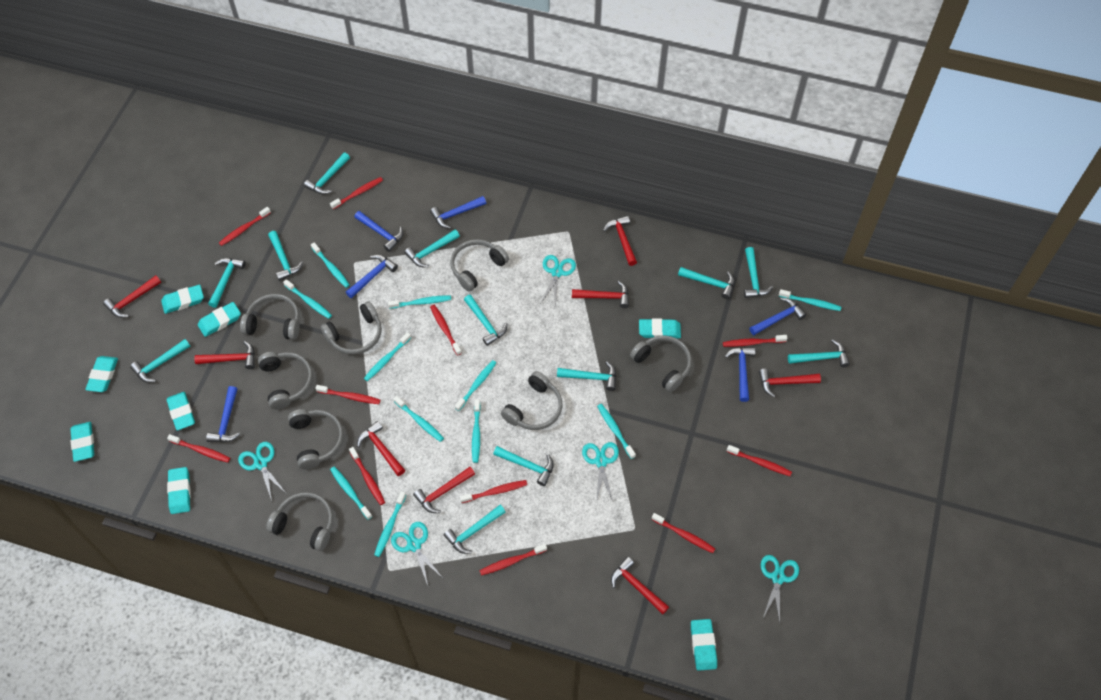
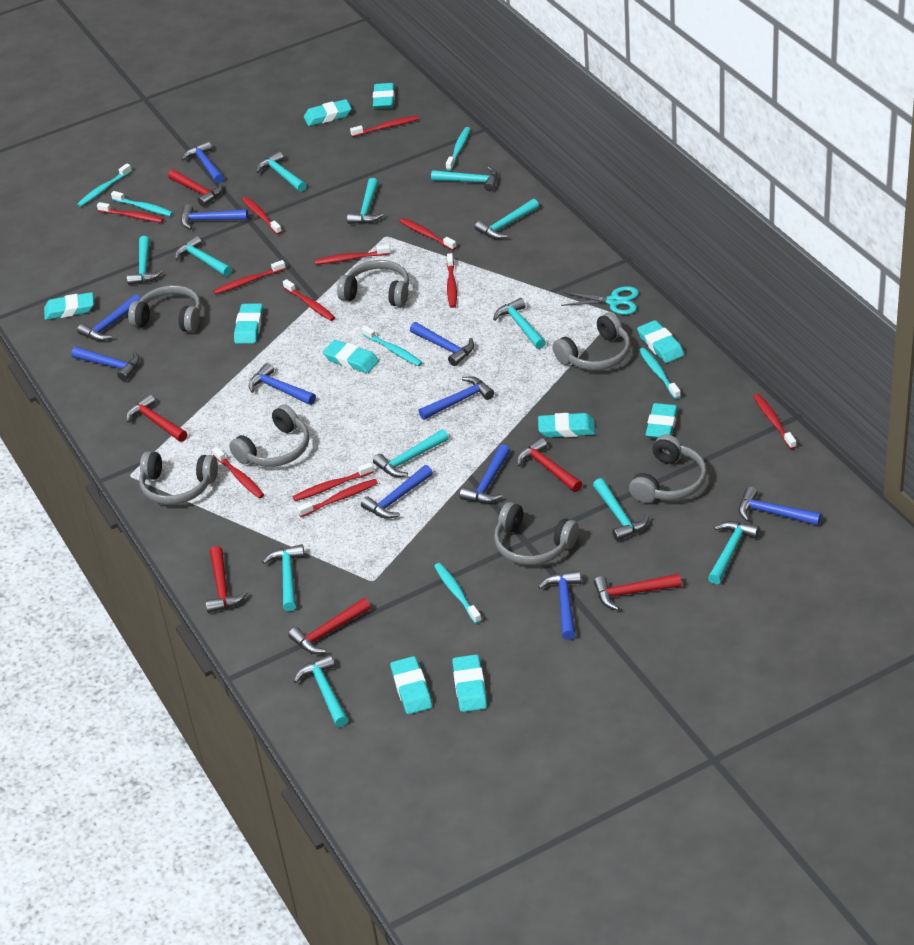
blue hammer: 6 -> 11
grey headphones: 8 -> 7
red hammer: 8 -> 6
red toothbrush: 11 -> 12
turquoise eraser: 8 -> 10
turquoise scissors: 5 -> 1
turquoise toothbrush: 11 -> 6

